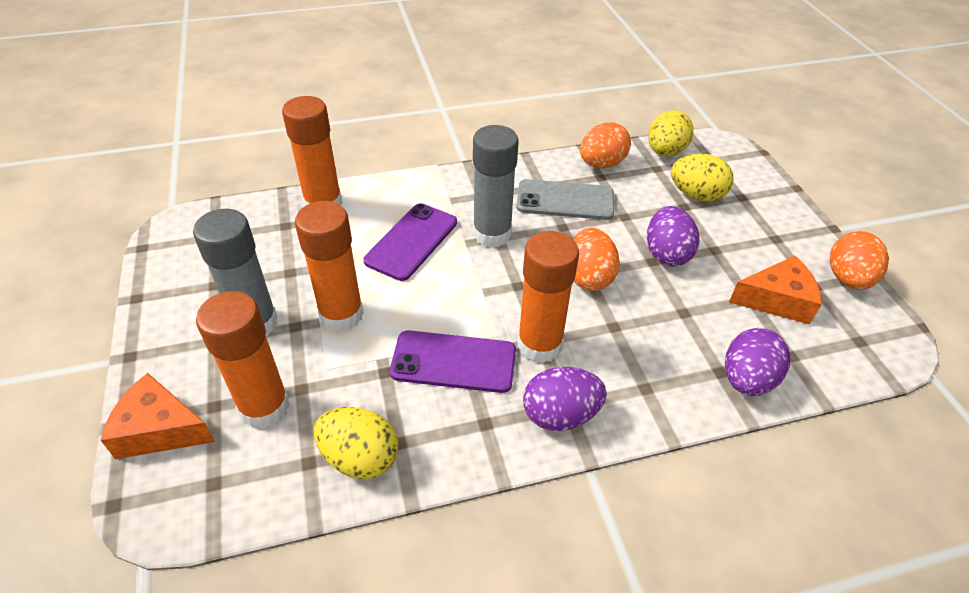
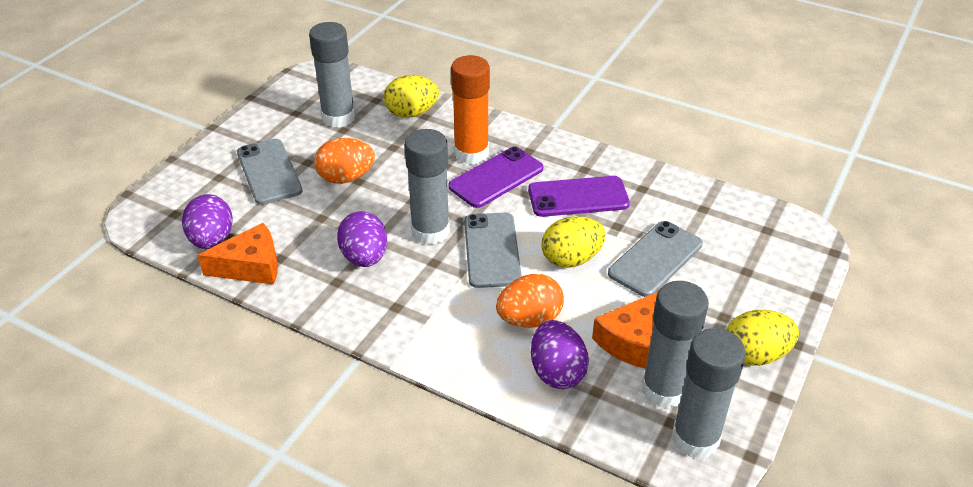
grey glue stick: 2 -> 4
grey phone: 1 -> 3
orange egg: 3 -> 2
orange glue stick: 4 -> 1

